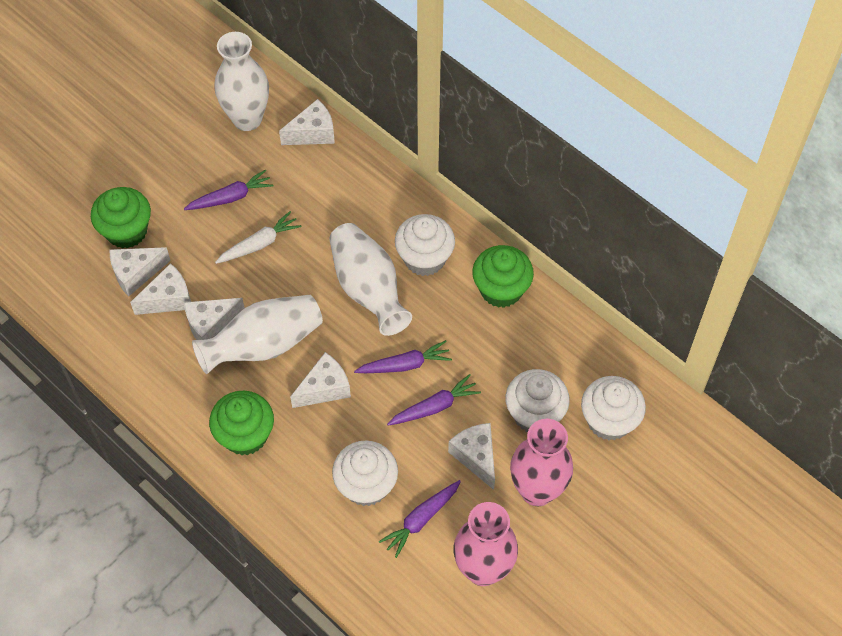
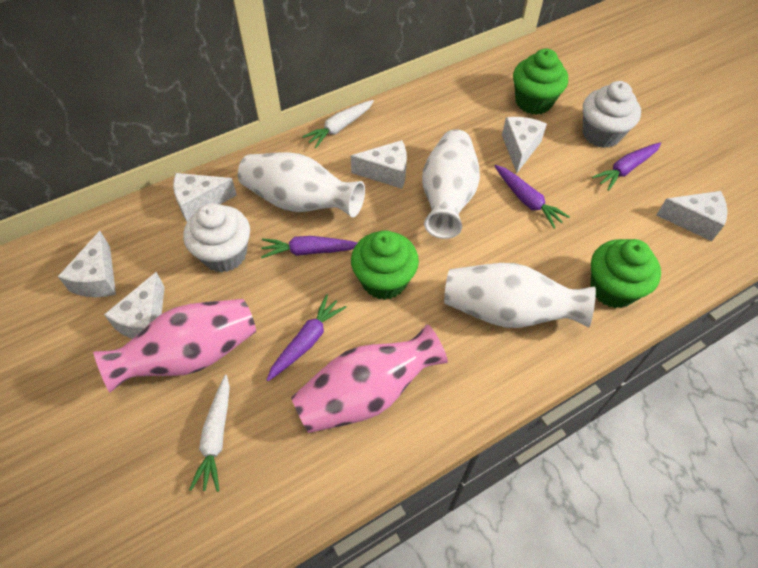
white carrot: 1 -> 2
white cupcake: 4 -> 2

